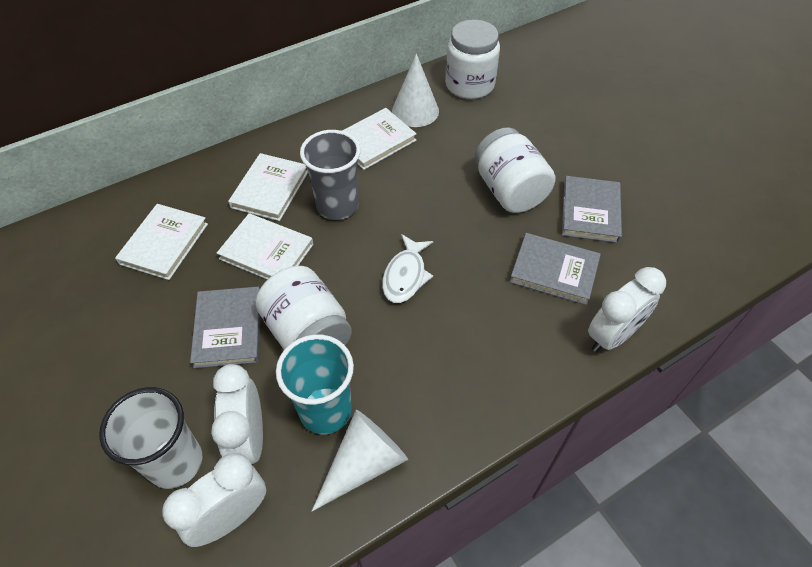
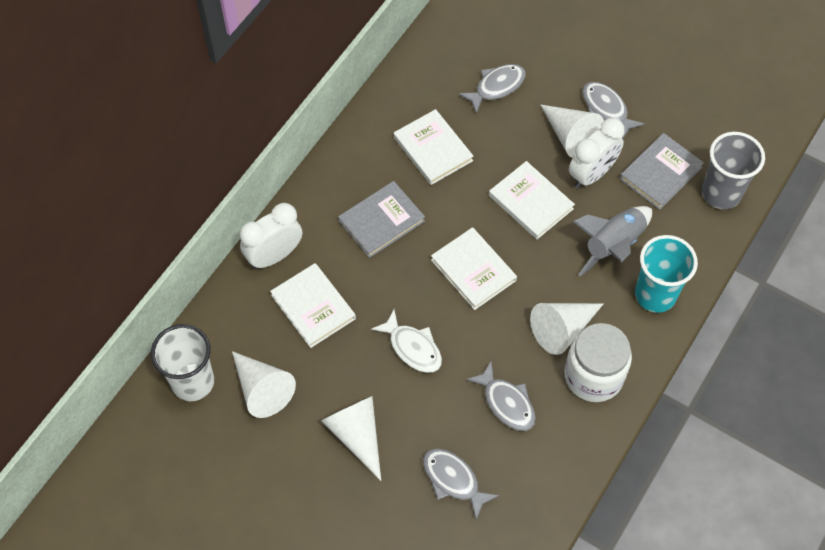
grey book: 3 -> 2
grey fish: 0 -> 4
grey rocket: 0 -> 1
white clock: 3 -> 2
white cone: 2 -> 4
white jar: 3 -> 1

